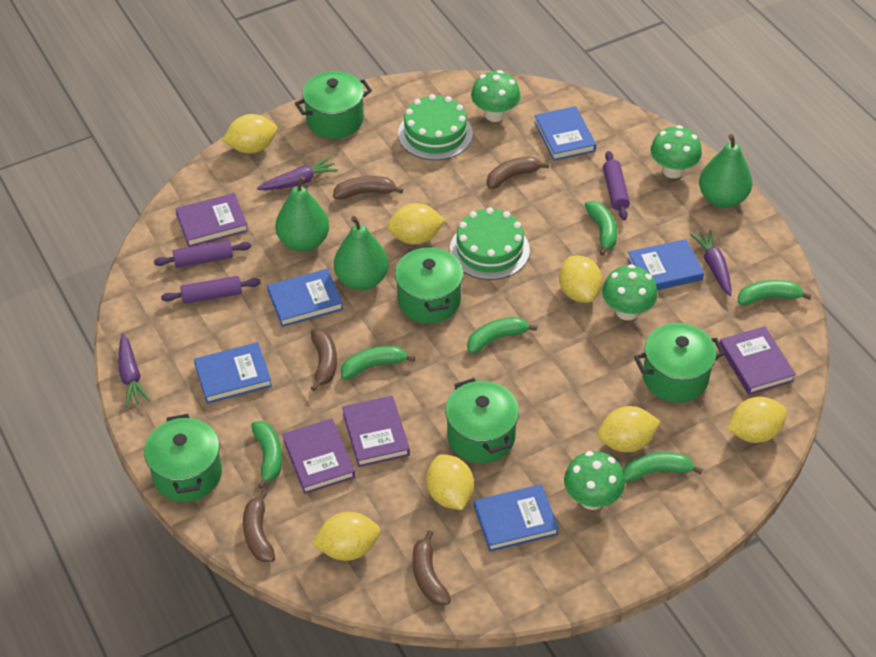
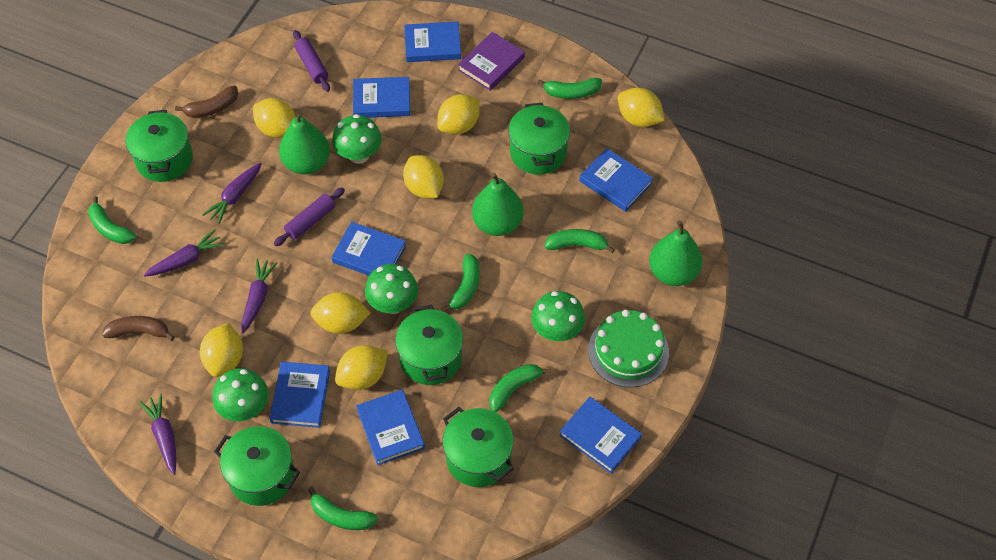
blue book: 5 -> 7
brown banana: 5 -> 2
green cake: 2 -> 1
purple book: 4 -> 1
purple carrot: 3 -> 4
purple rolling pin: 3 -> 2

